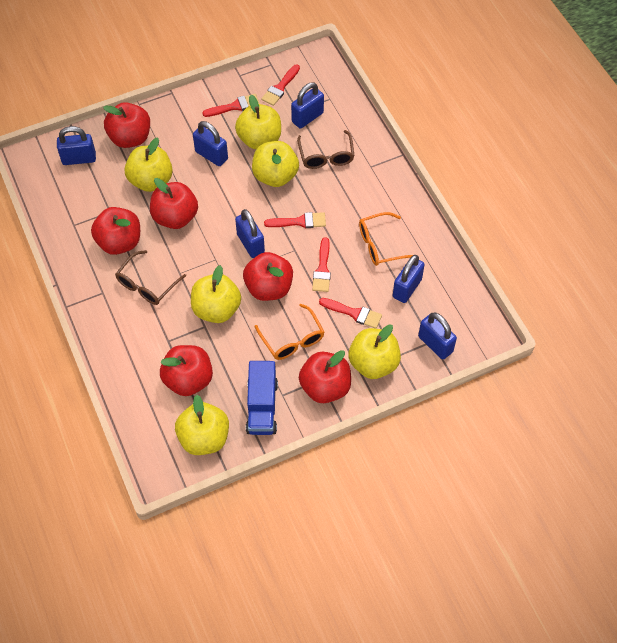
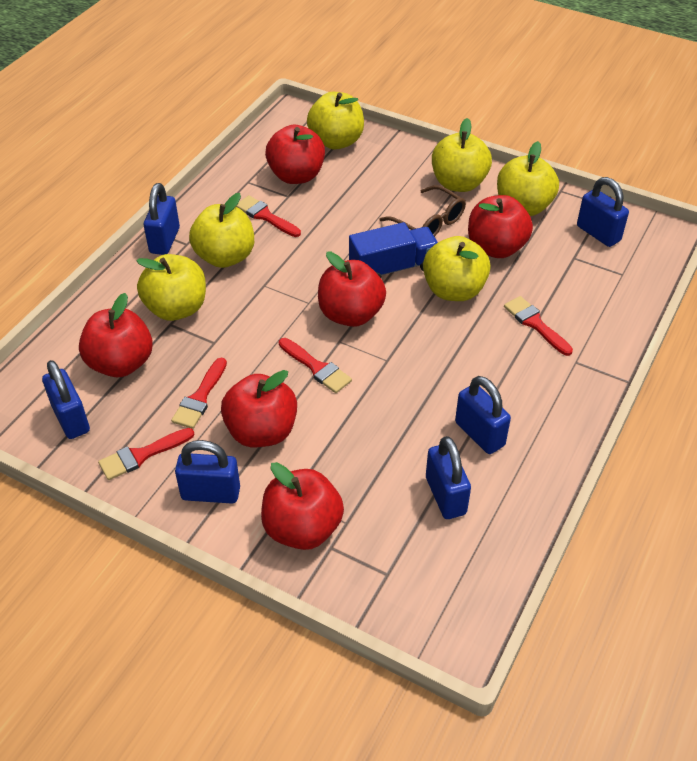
brown glasses: 2 -> 1
orange glasses: 2 -> 0

